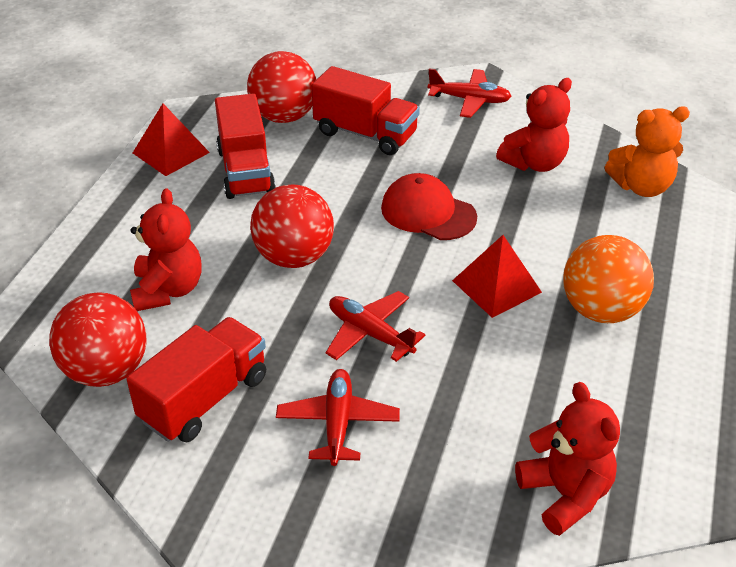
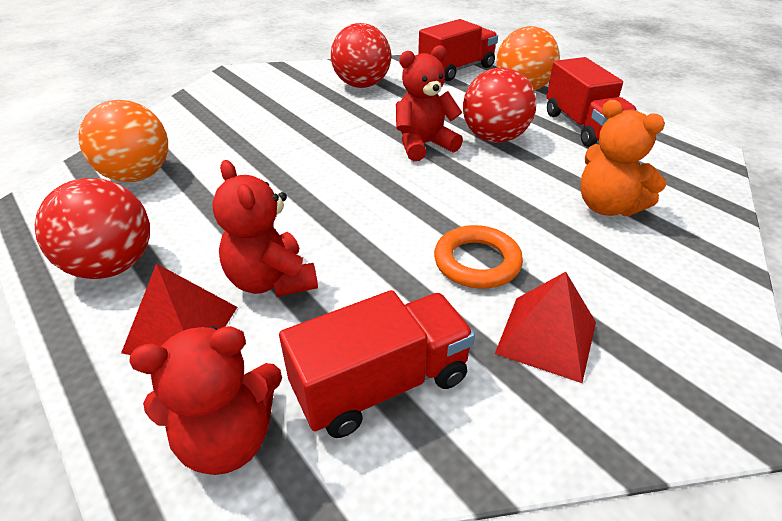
orange ball: 1 -> 2
orange ring: 0 -> 1
red cap: 1 -> 0
red plane: 3 -> 0

